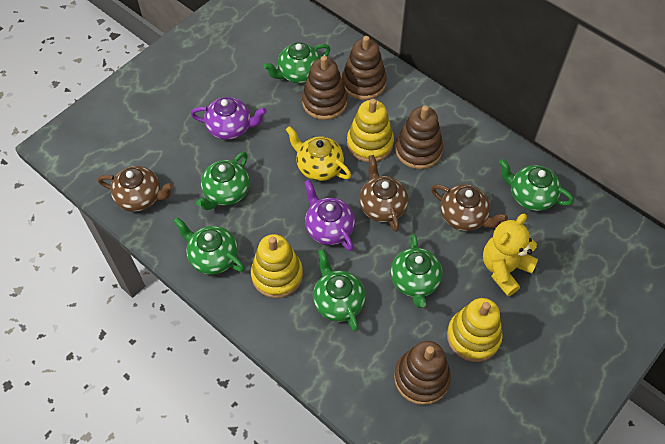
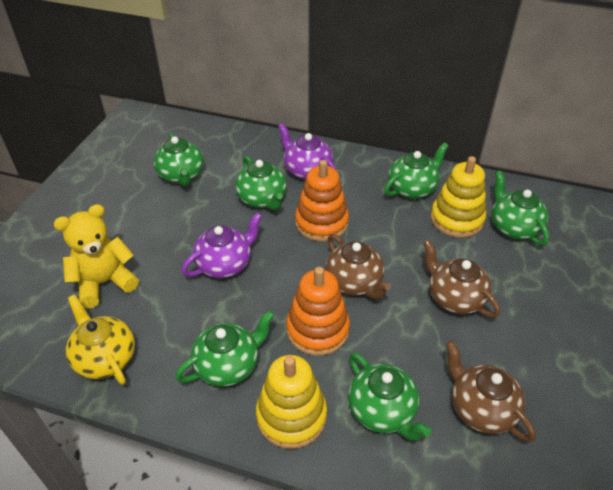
brown stacking toy: 4 -> 0
orange stacking toy: 0 -> 2
yellow stacking toy: 3 -> 2

